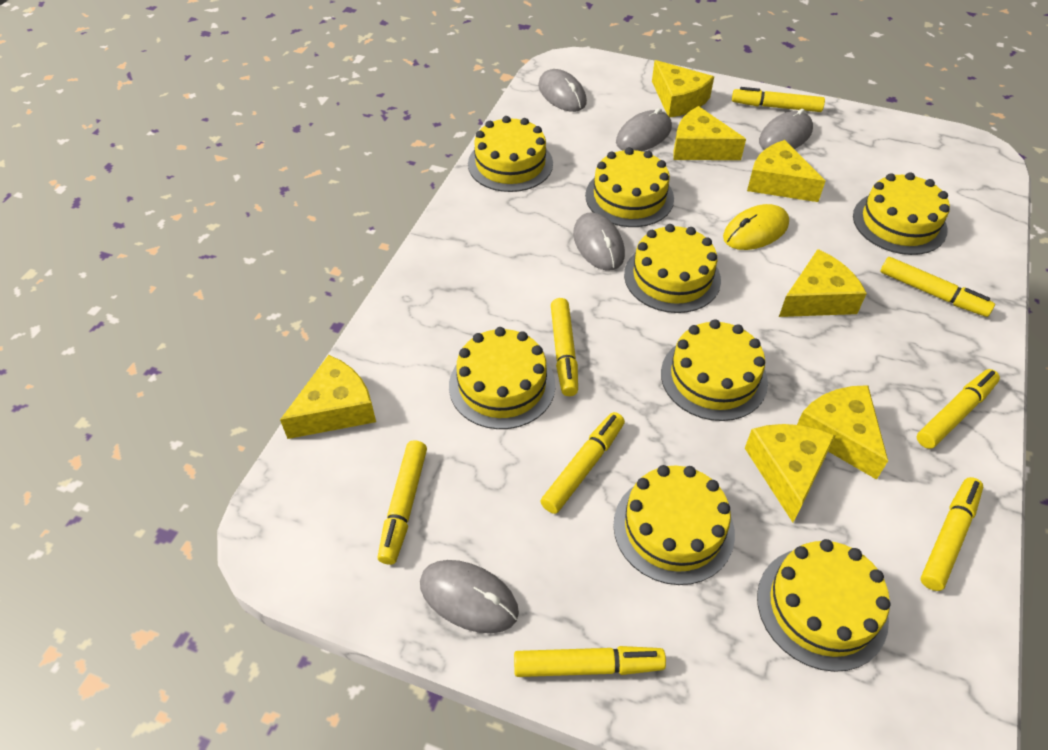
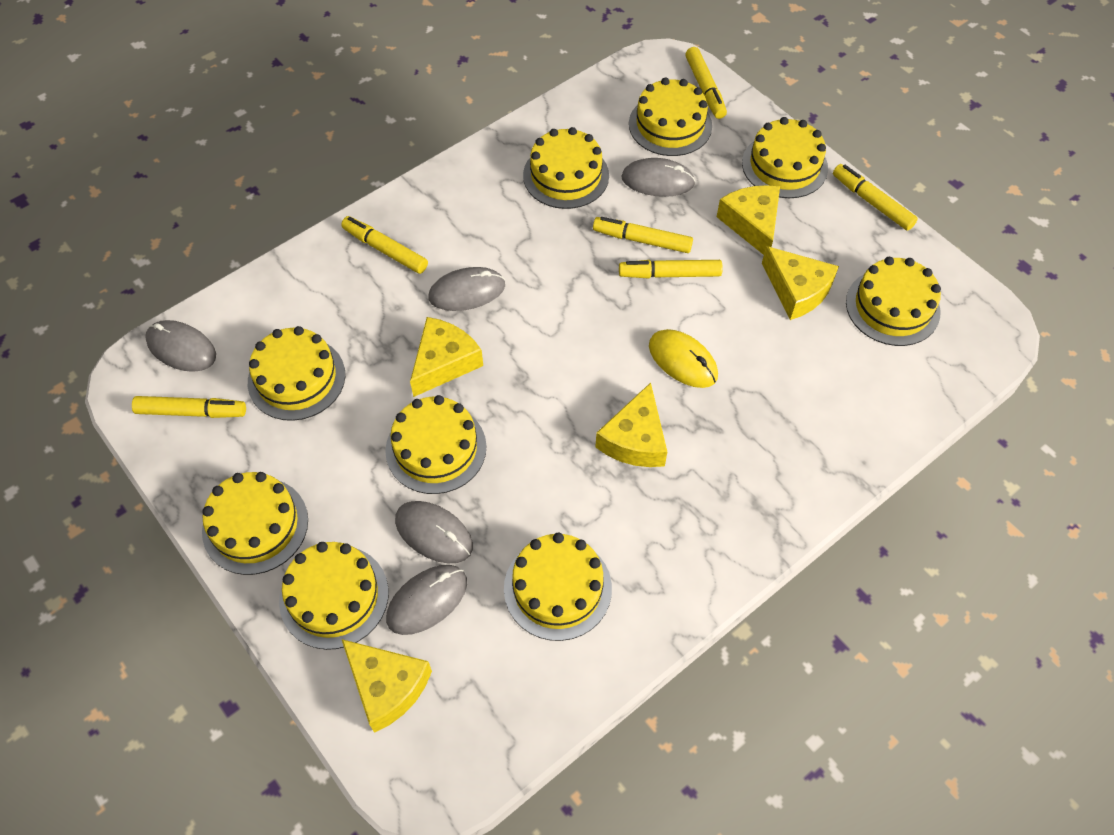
yellow cake: 8 -> 9
yellow cheese: 7 -> 5
yellow marker: 8 -> 6

